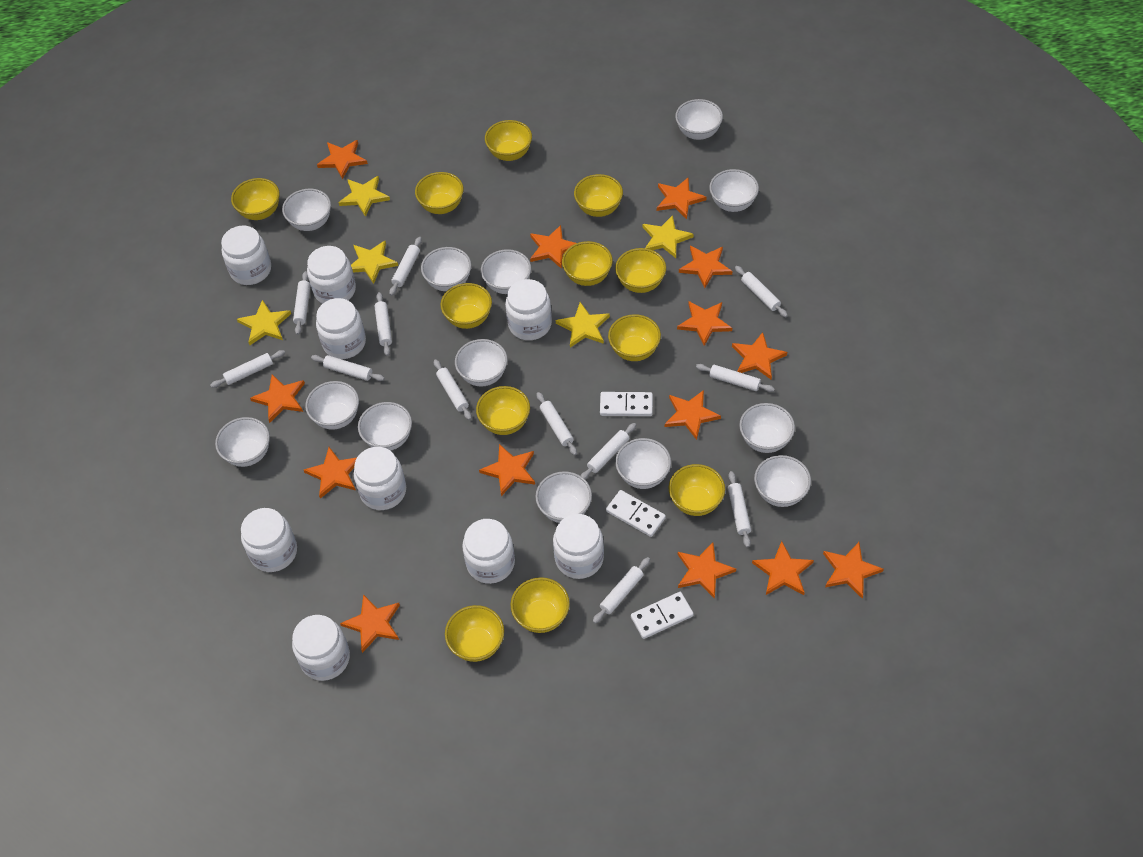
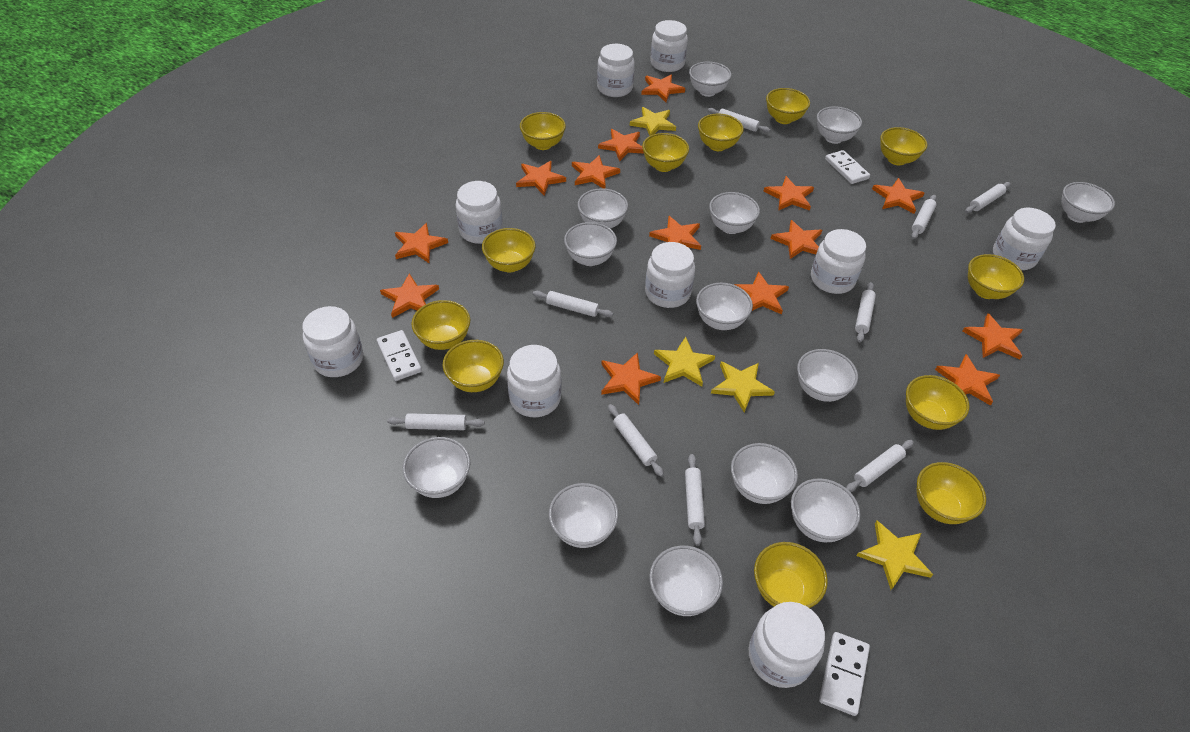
white rolling pin: 12 -> 9
yellow star: 5 -> 4

